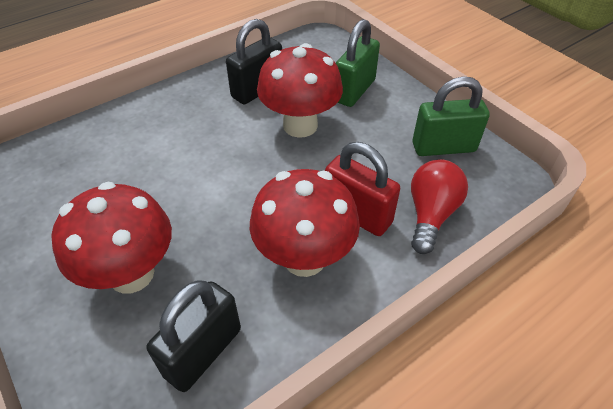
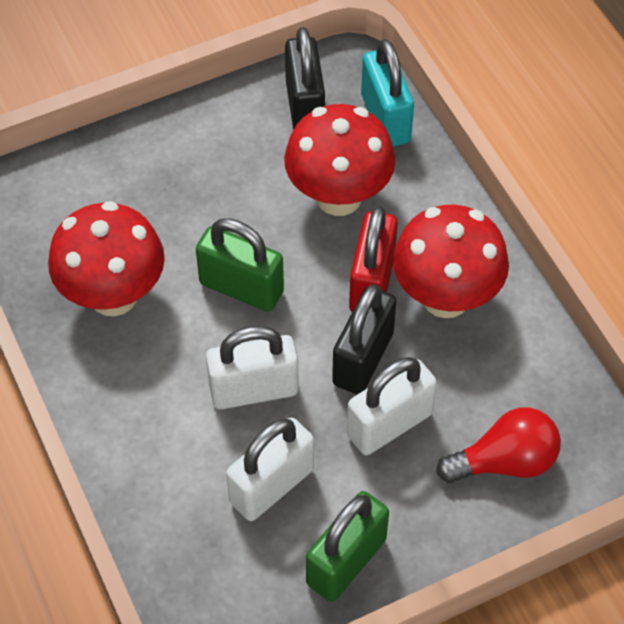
turquoise padlock: 0 -> 1
white padlock: 0 -> 3

